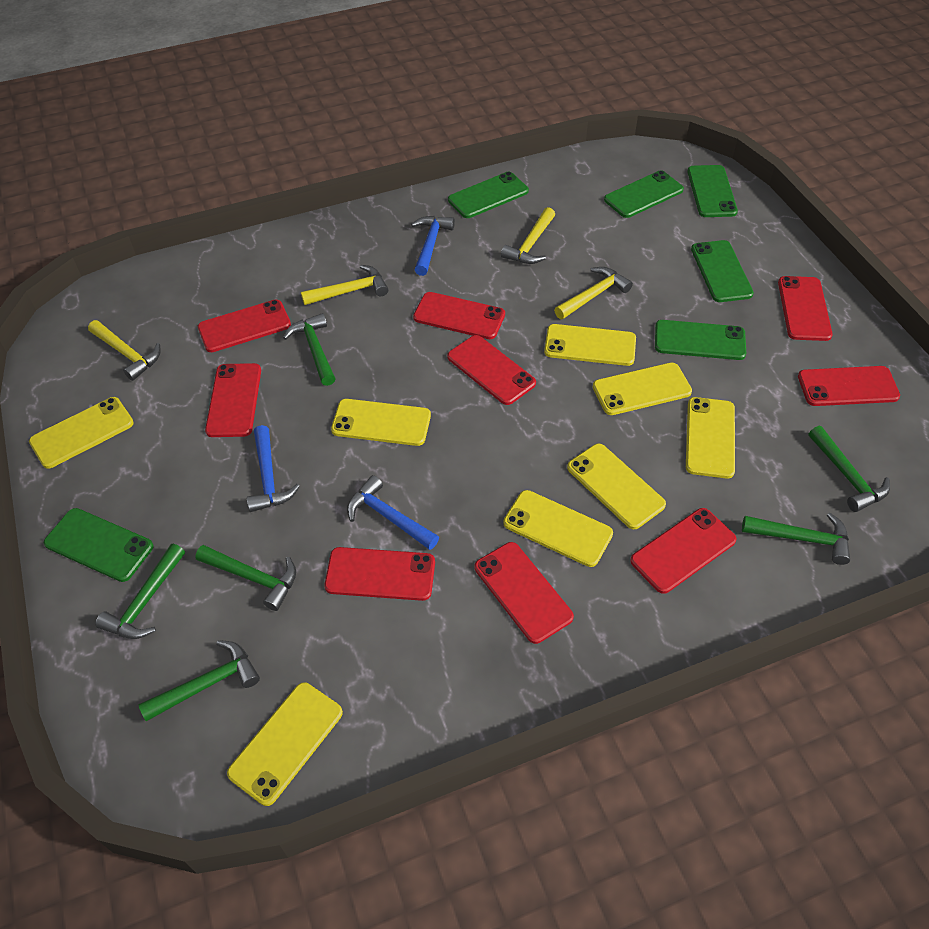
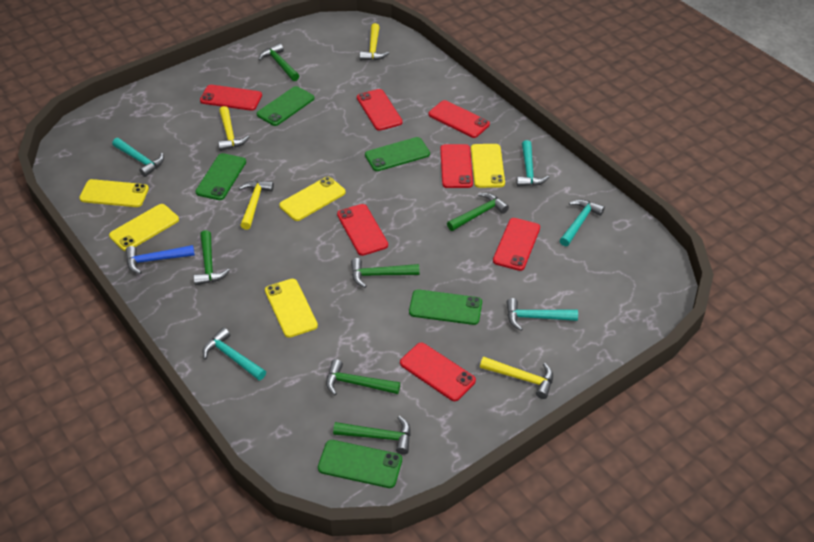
blue hammer: 3 -> 1
green phone: 6 -> 5
red phone: 9 -> 7
turquoise hammer: 0 -> 5
yellow phone: 8 -> 5

